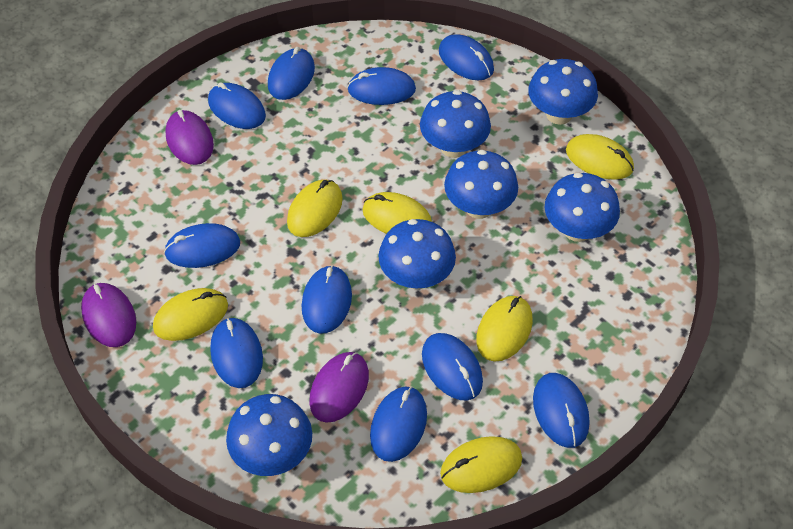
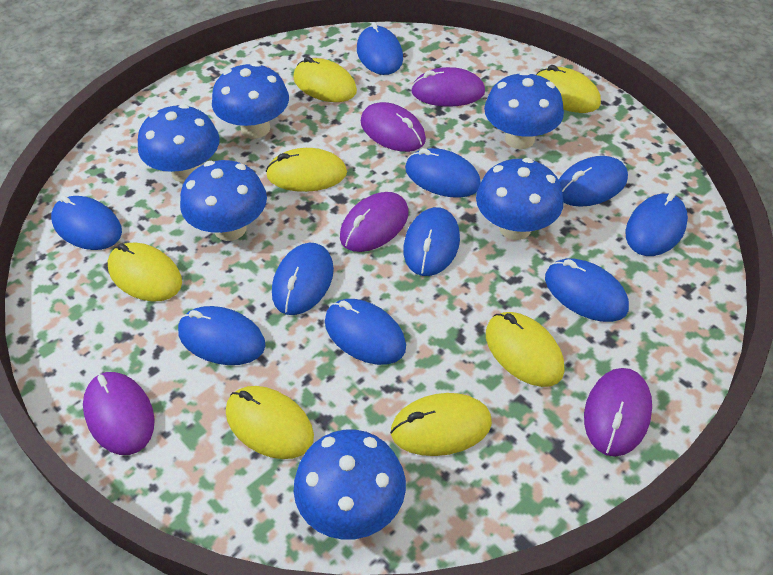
purple mouse: 3 -> 5
yellow mouse: 6 -> 7

